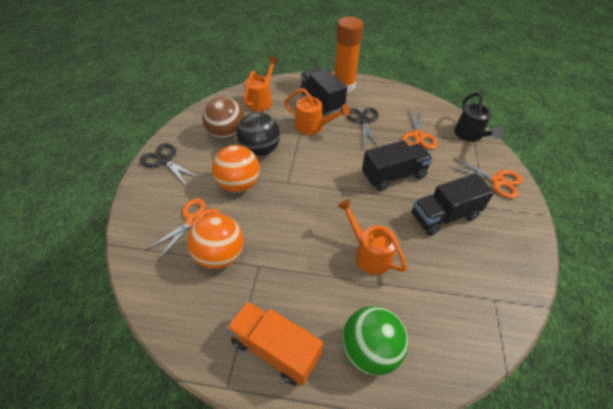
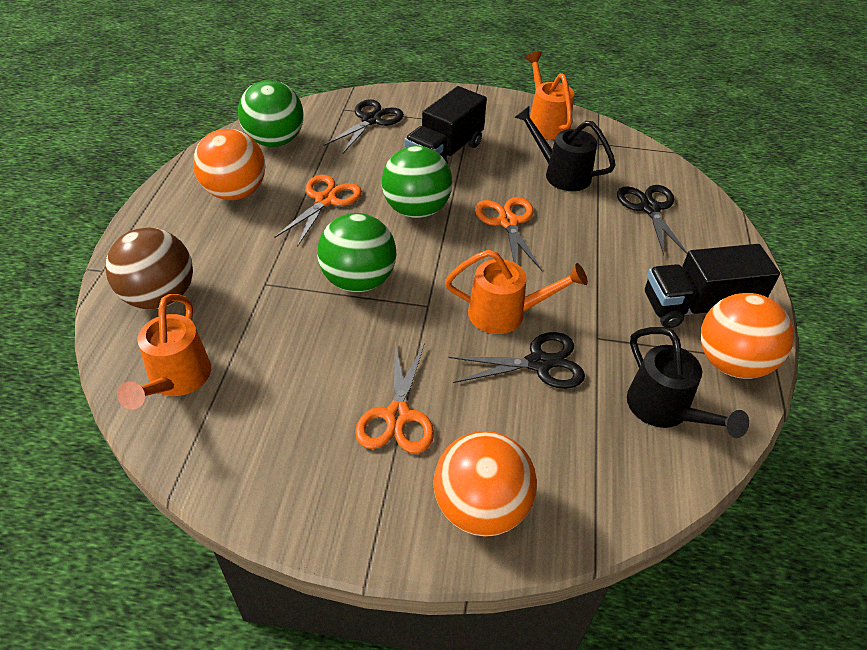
black ball: 1 -> 0
black scissors: 2 -> 3
black truck: 3 -> 2
black watering can: 1 -> 2
green ball: 1 -> 3
orange ball: 2 -> 3
orange glue stick: 1 -> 0
orange truck: 1 -> 0

